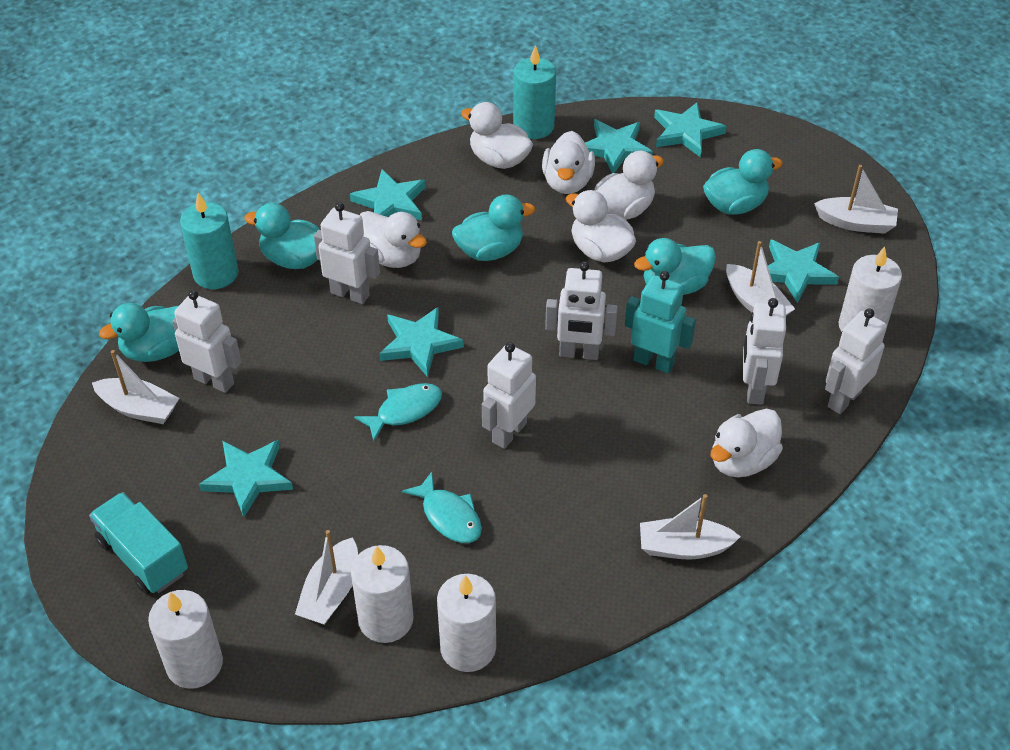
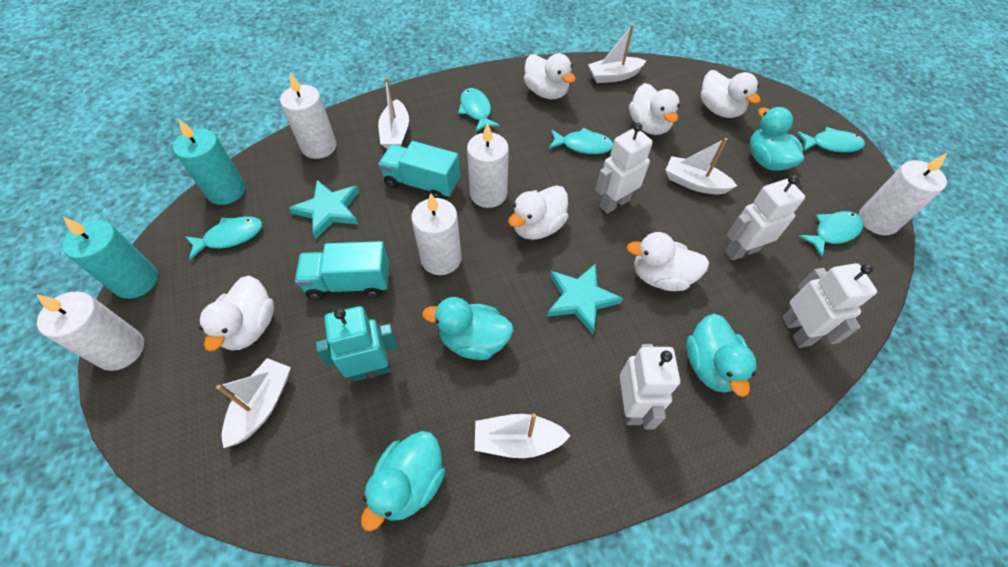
turquoise duck: 5 -> 4
turquoise fish: 2 -> 5
turquoise star: 6 -> 2
turquoise truck: 1 -> 2
white candle: 4 -> 5
white robot: 6 -> 4

